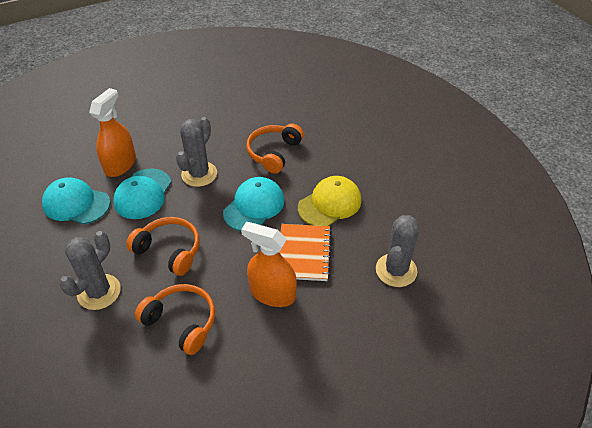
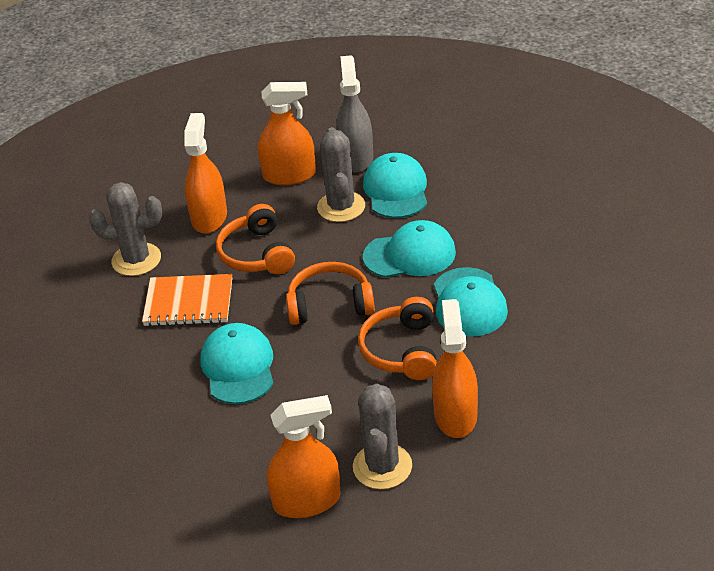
grey spray bottle: 0 -> 1
orange spray bottle: 2 -> 4
turquoise cap: 3 -> 4
yellow cap: 1 -> 0

